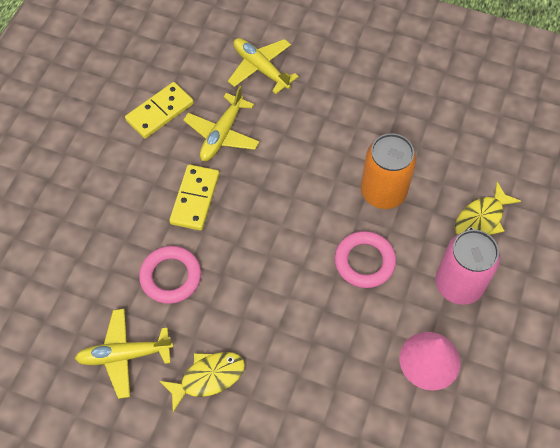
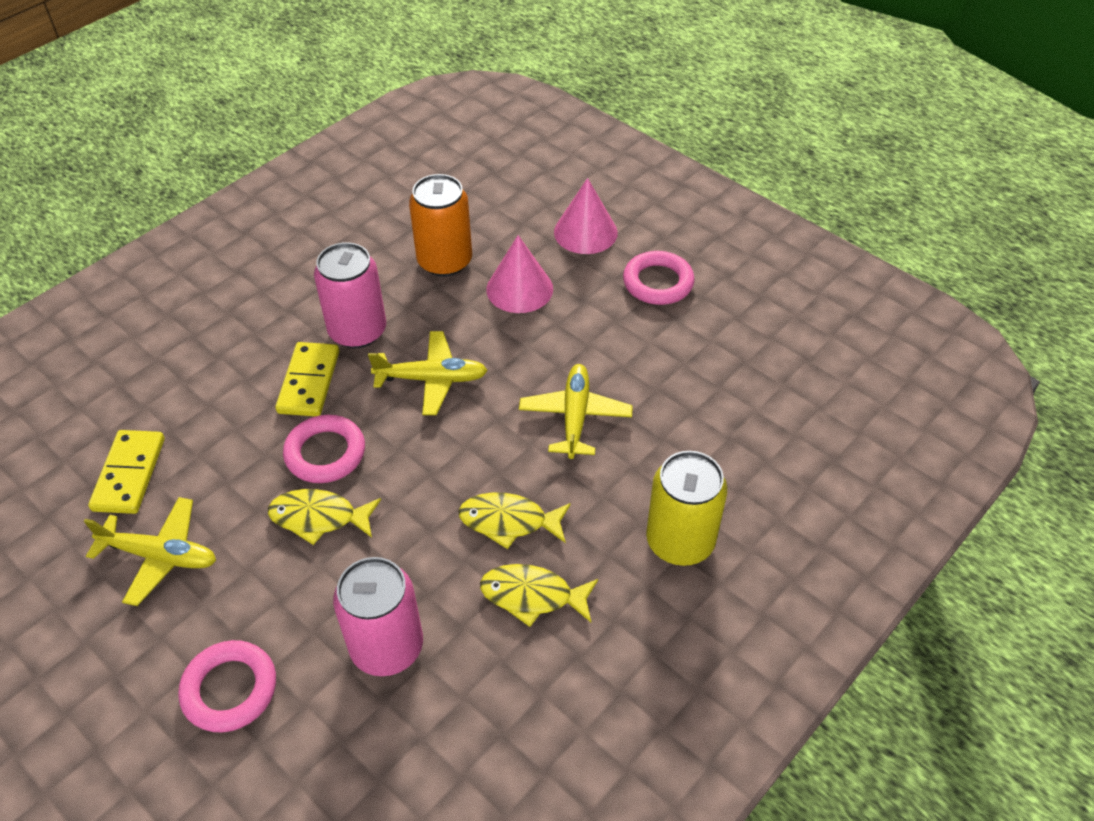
pink can: 1 -> 2
pink cone: 1 -> 2
pink ring: 2 -> 3
yellow can: 0 -> 1
yellow fish: 2 -> 3

